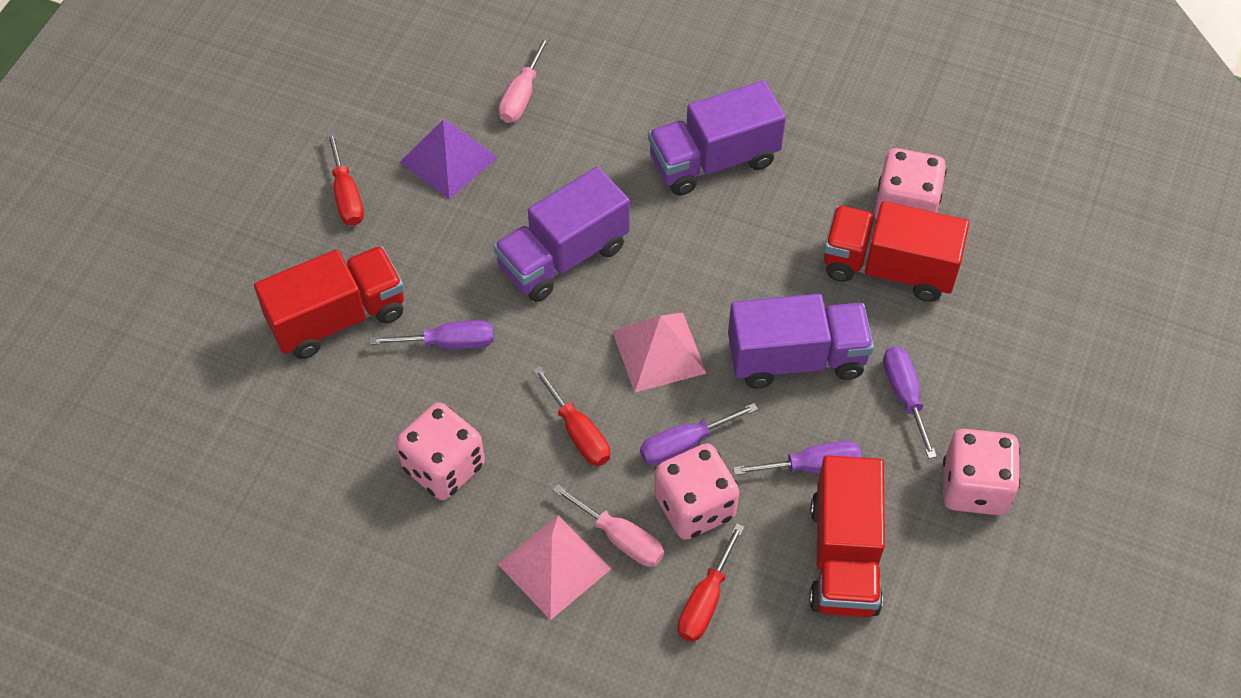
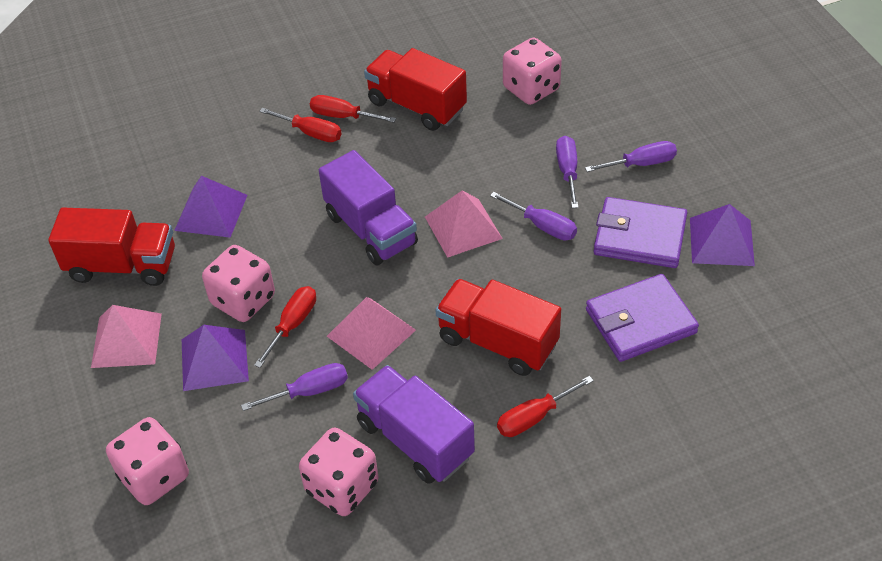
pink pyramid: 2 -> 3
pink screwdriver: 2 -> 0
purple pyramid: 1 -> 3
purple truck: 3 -> 2
purple wallet: 0 -> 2
red screwdriver: 3 -> 4

